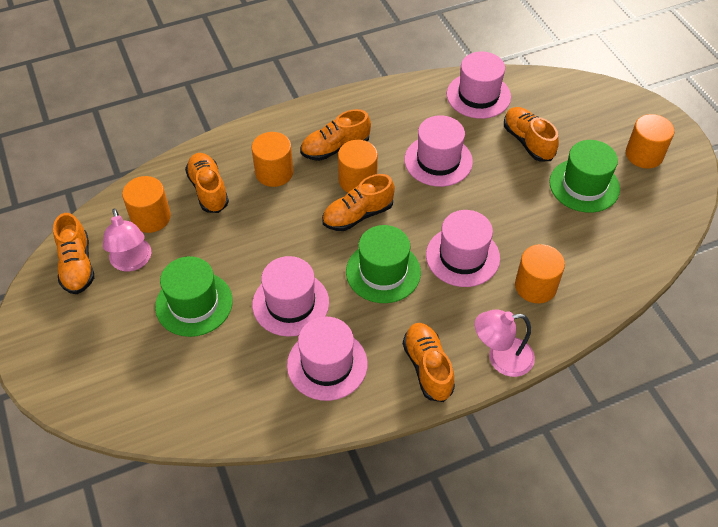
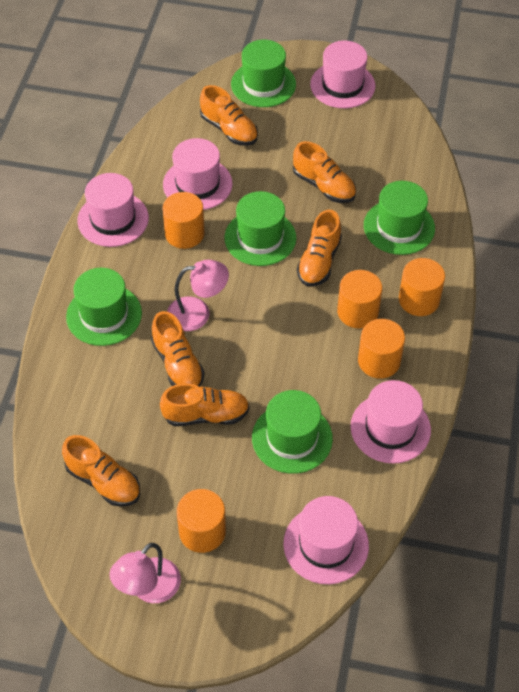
green hat: 3 -> 5

